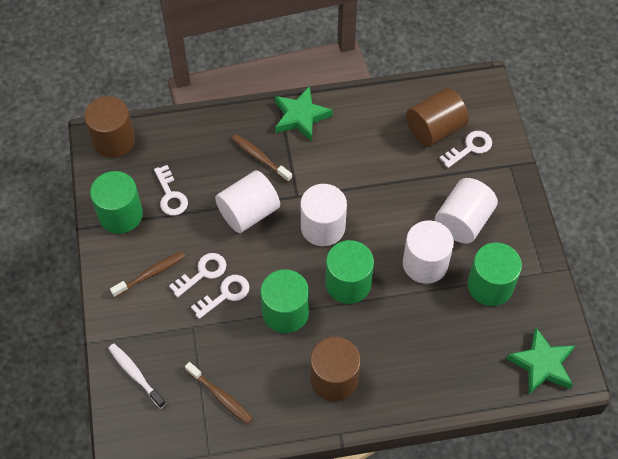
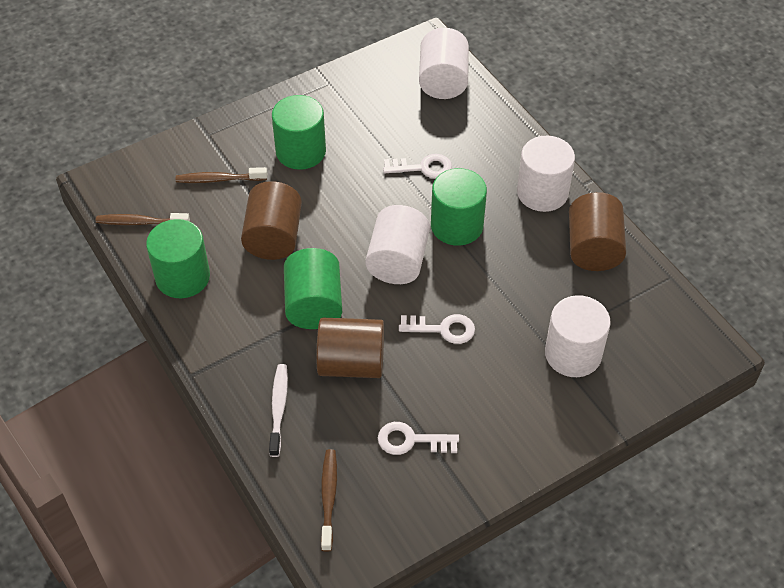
green star: 2 -> 0
white key: 4 -> 3

